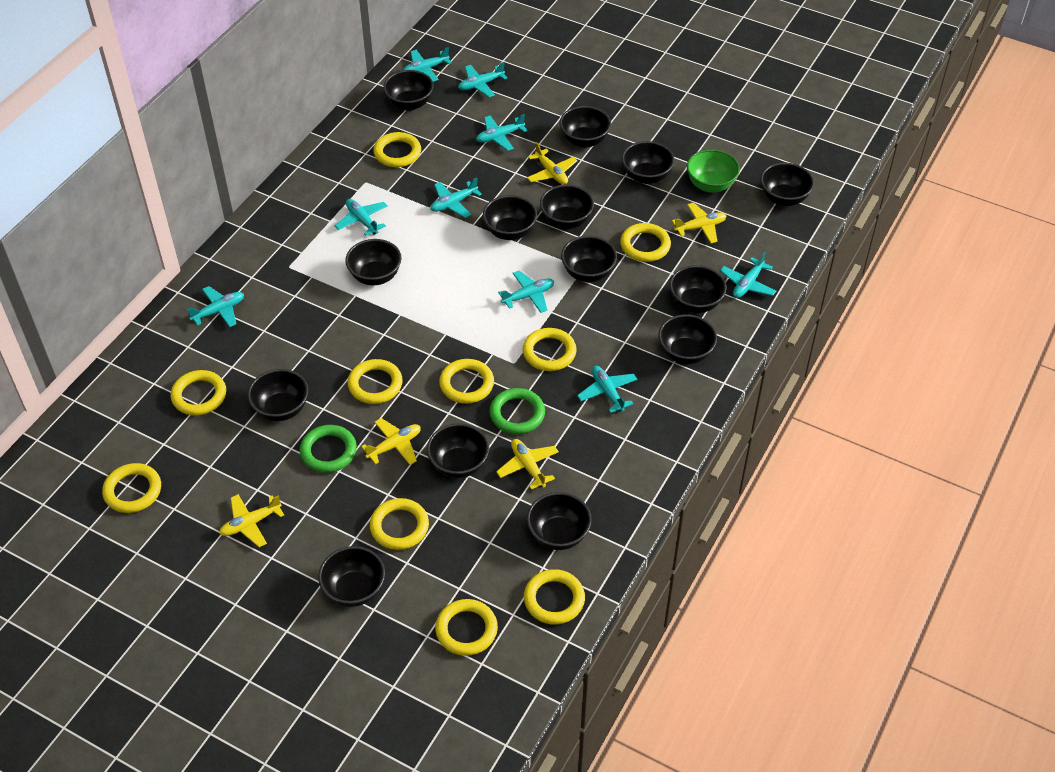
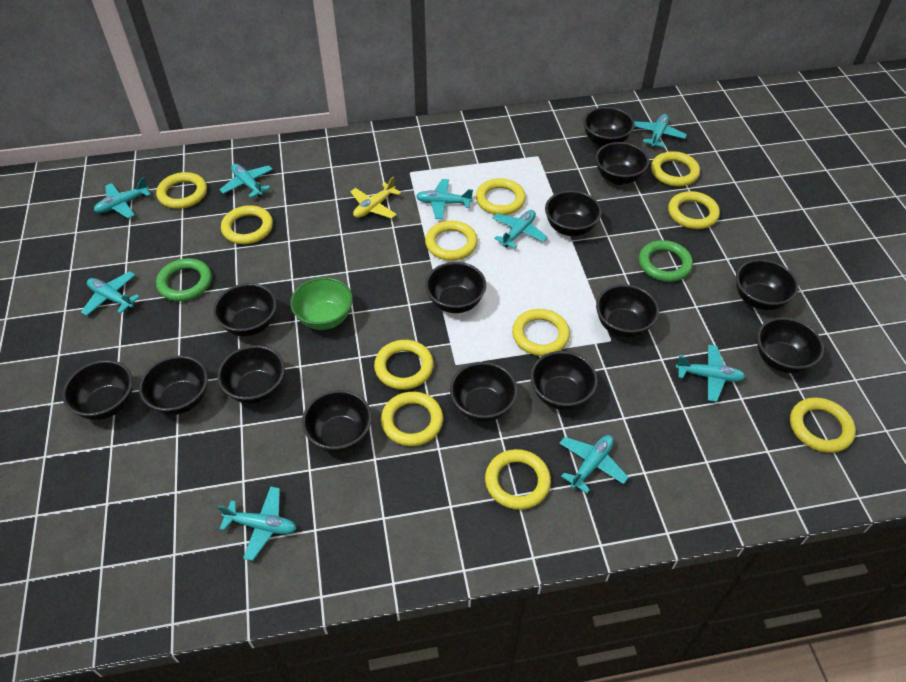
yellow plane: 5 -> 1
yellow ring: 10 -> 11

